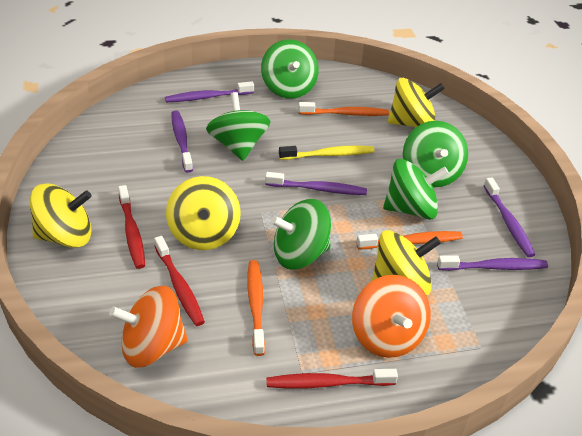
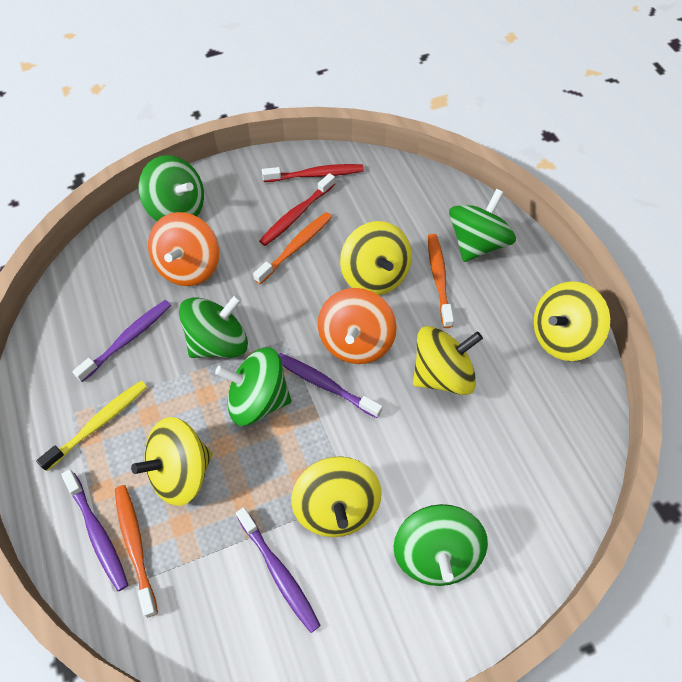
purple toothbrush: 5 -> 4
red toothbrush: 3 -> 2
yellow spinning top: 4 -> 5

